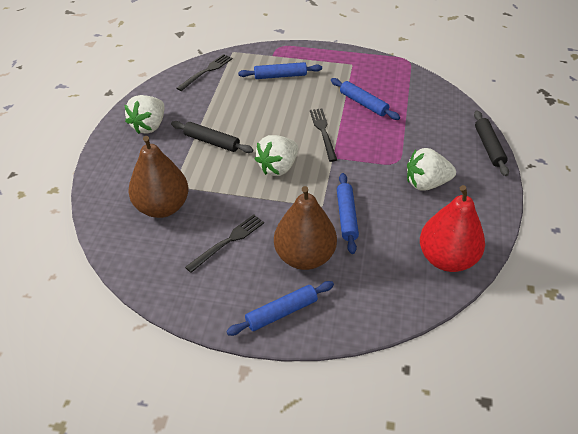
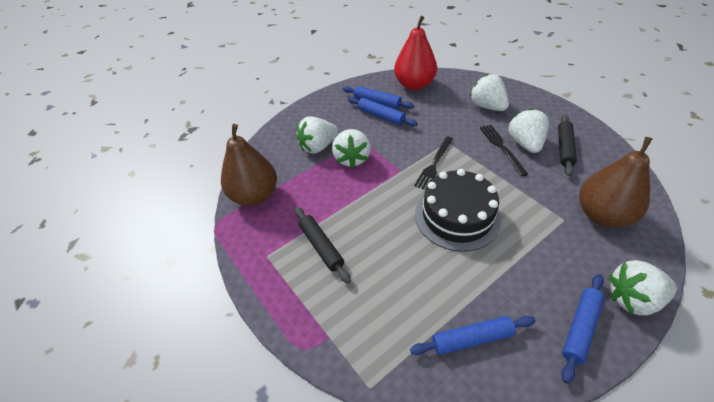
black cake: 0 -> 1
black fork: 3 -> 2
white strawberry: 3 -> 5

